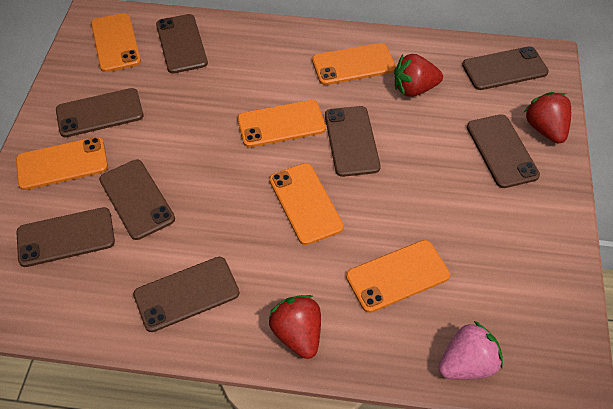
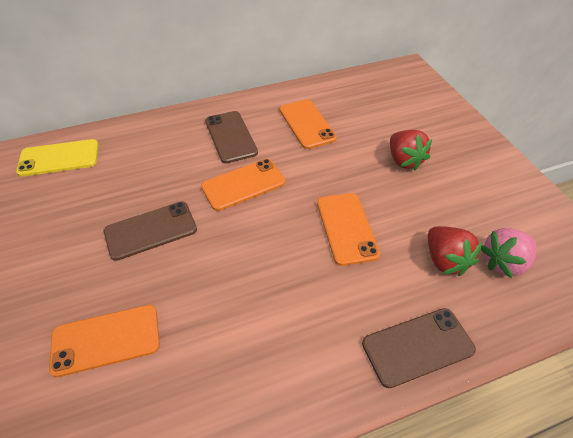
brown phone: 8 -> 3
orange phone: 6 -> 4
red strawberry: 3 -> 2
yellow phone: 0 -> 1

